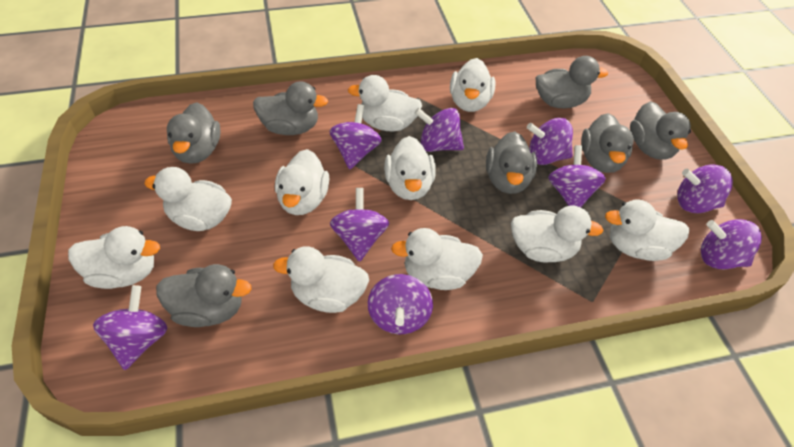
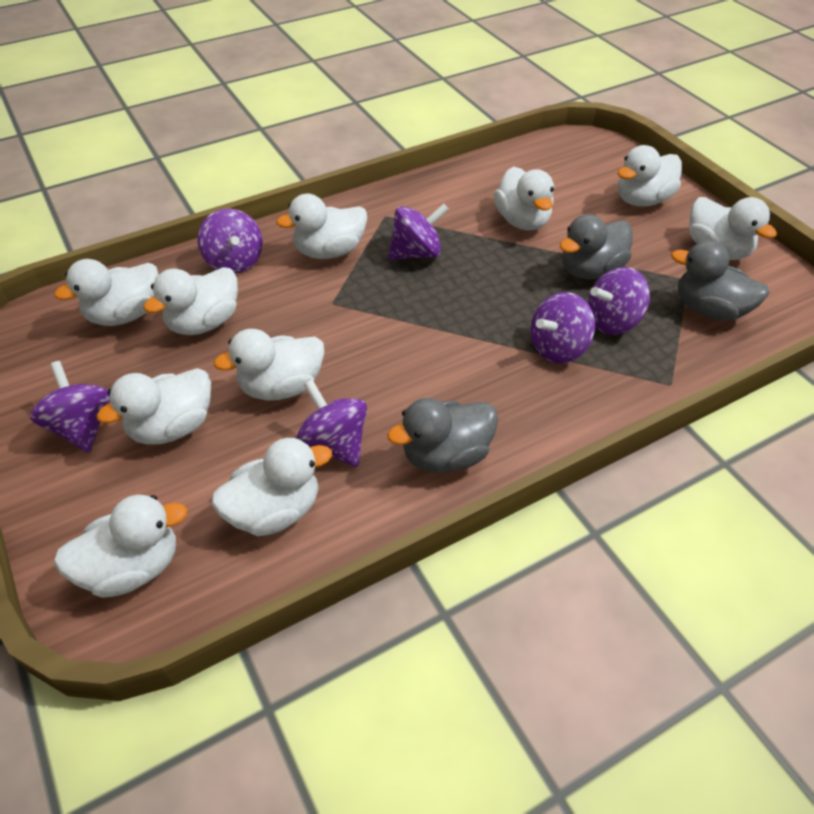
grey duck: 7 -> 3
purple spinning top: 9 -> 6

